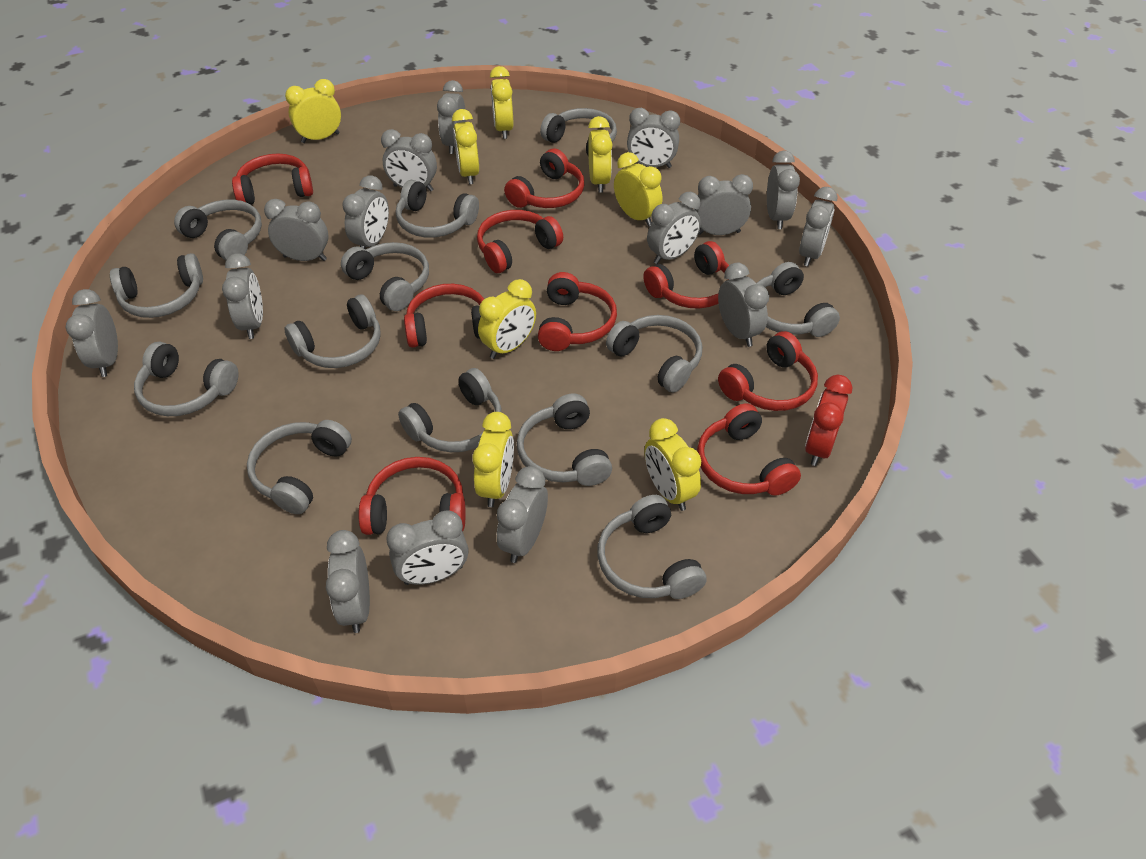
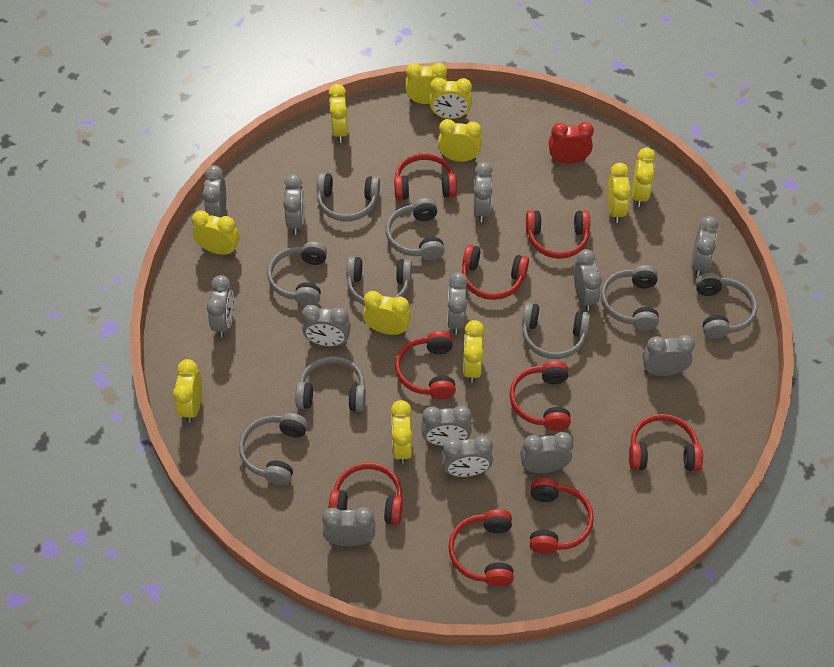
grey clock: 15 -> 13
grey headphones: 13 -> 9
yellow clock: 8 -> 11

